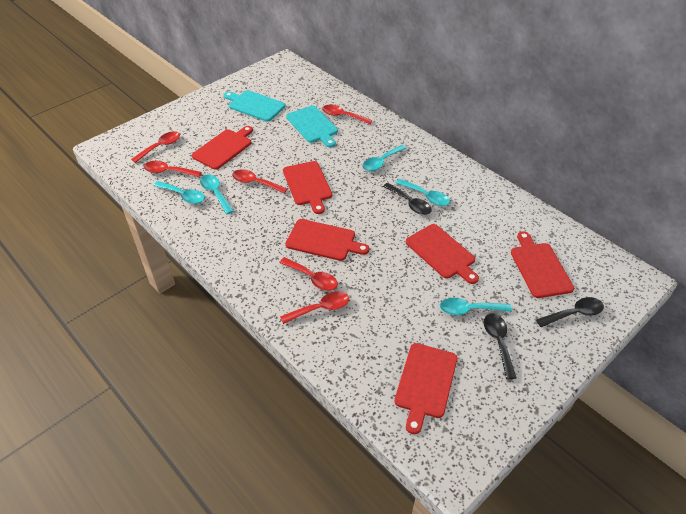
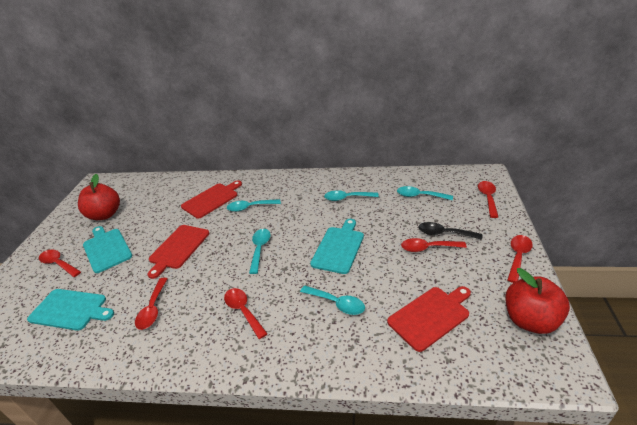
black spoon: 3 -> 1
red apple: 0 -> 2
red cutting board: 6 -> 3
turquoise cutting board: 2 -> 3

